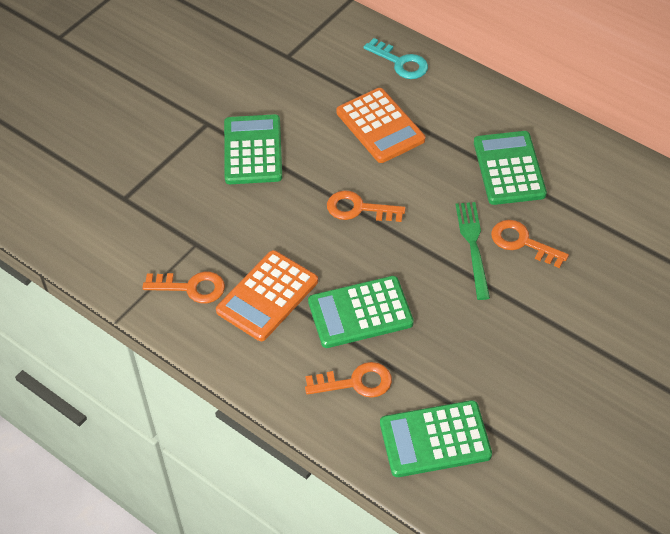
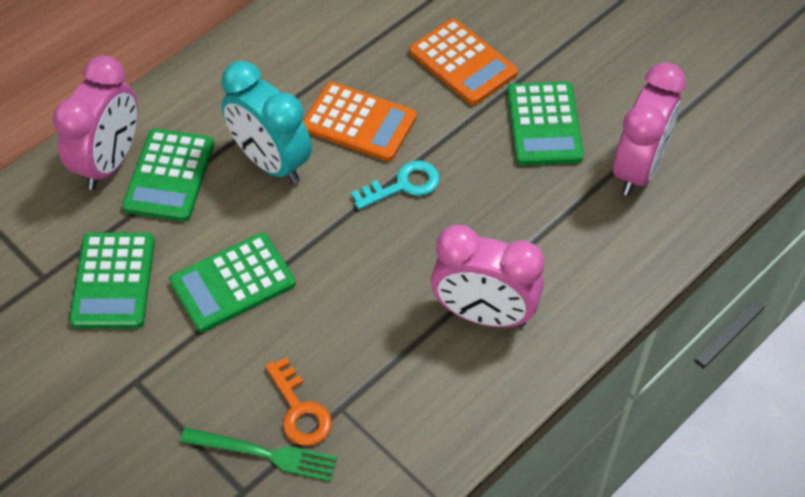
orange key: 4 -> 1
pink clock: 0 -> 3
turquoise clock: 0 -> 1

